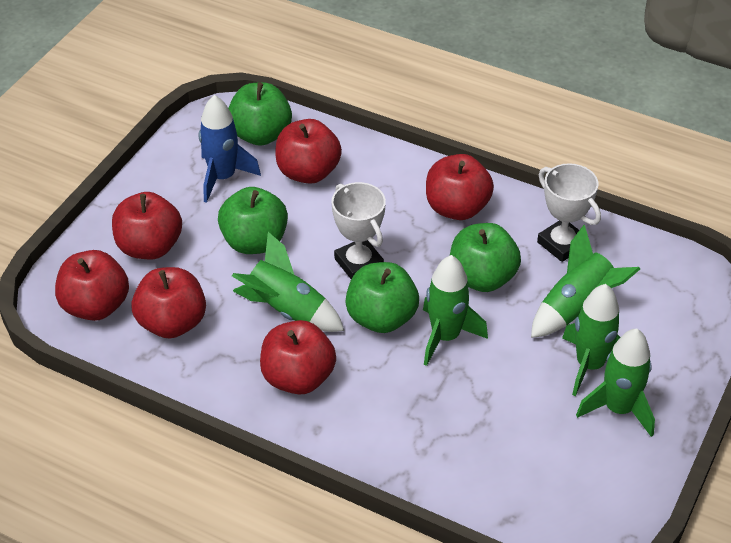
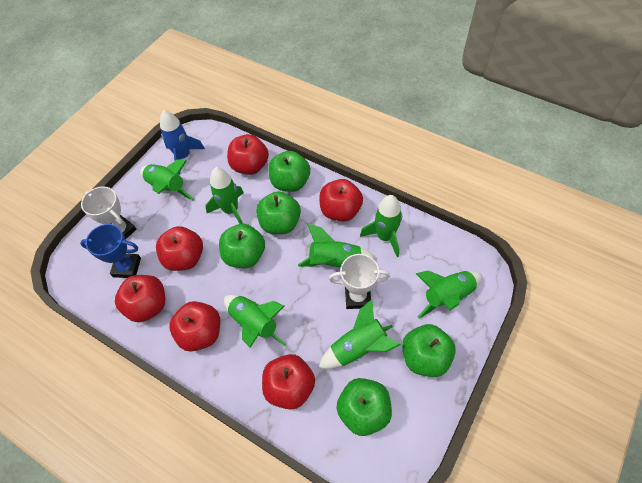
blue trophy: 0 -> 1
green apple: 4 -> 5
green rocket: 5 -> 7

